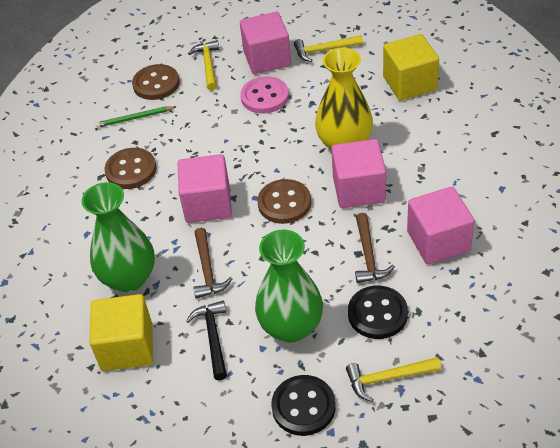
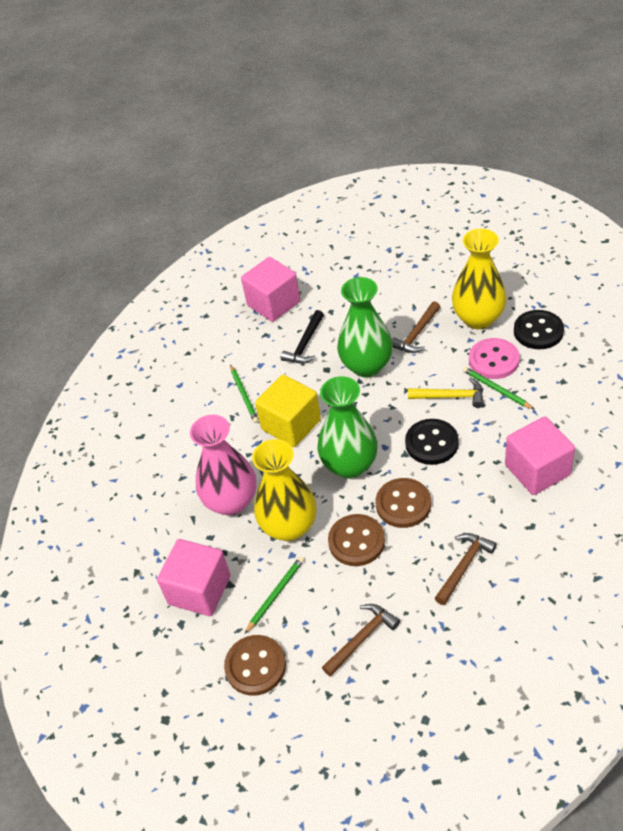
brown hammer: 2 -> 3
green pencil: 1 -> 3
pink cube: 4 -> 3
pink vase: 0 -> 1
yellow cube: 2 -> 1
yellow hammer: 3 -> 1
yellow vase: 1 -> 2

